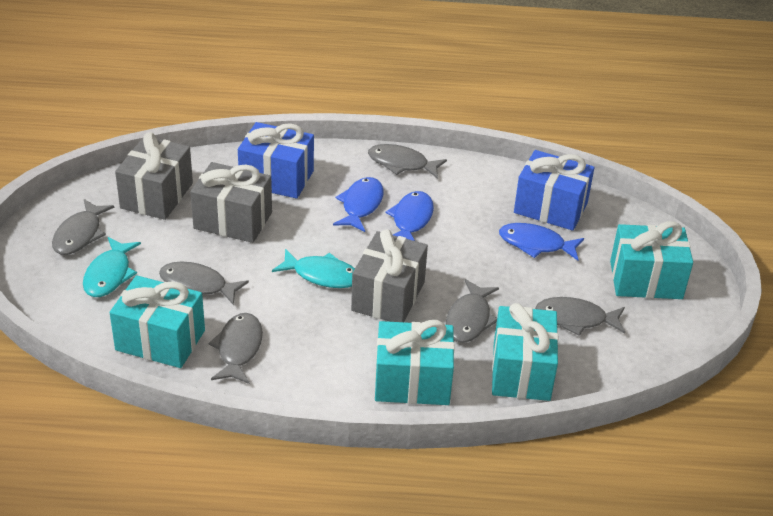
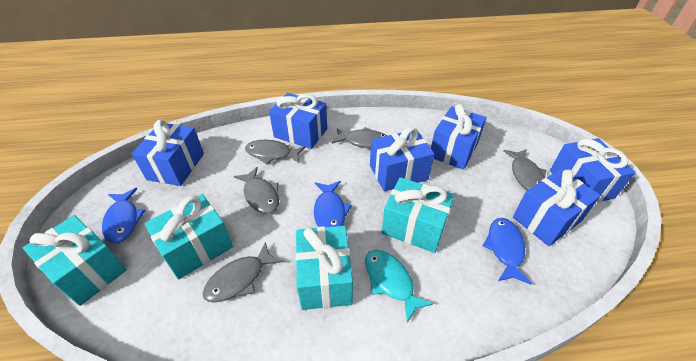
blue gift: 2 -> 6
grey fish: 6 -> 5
grey gift: 3 -> 0
turquoise fish: 2 -> 1

